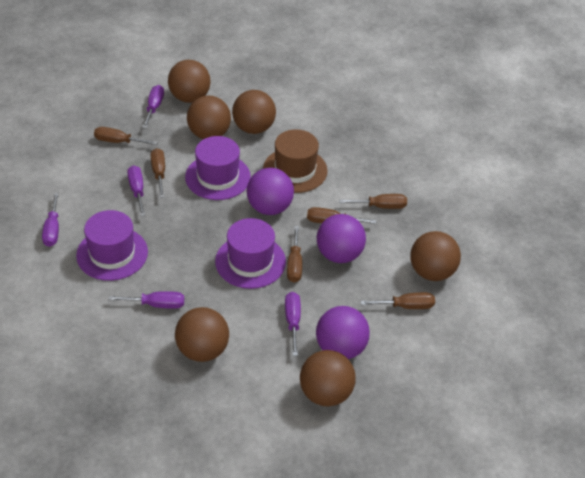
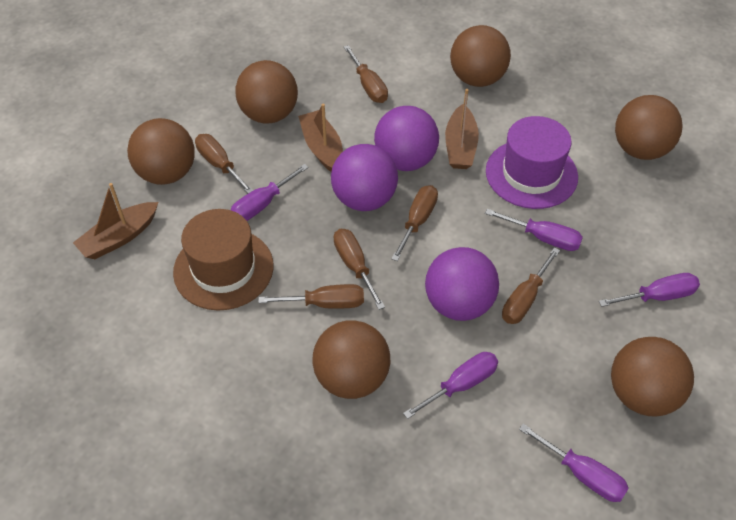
brown boat: 0 -> 3
purple hat: 3 -> 1

